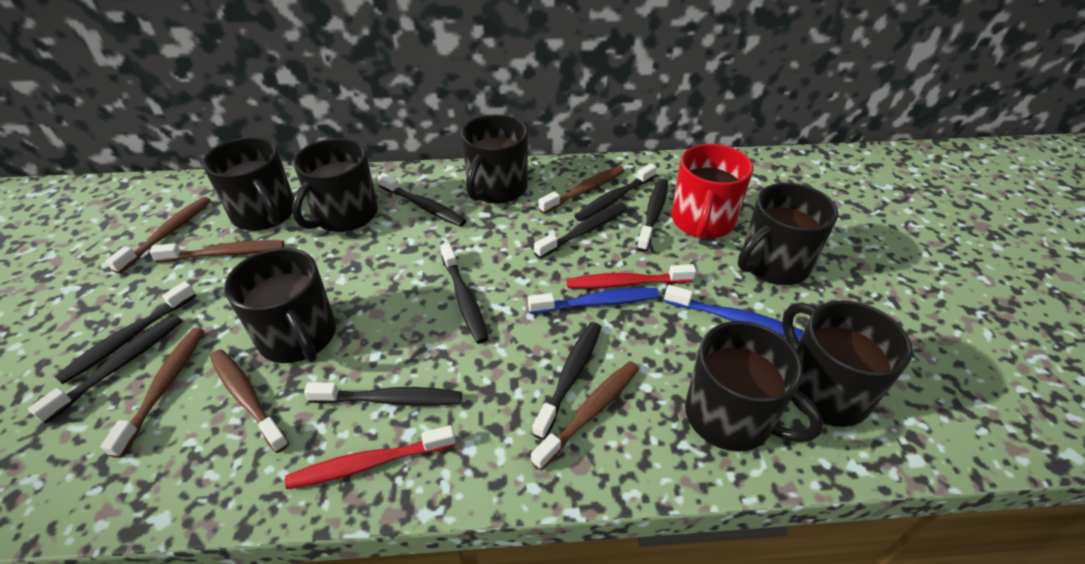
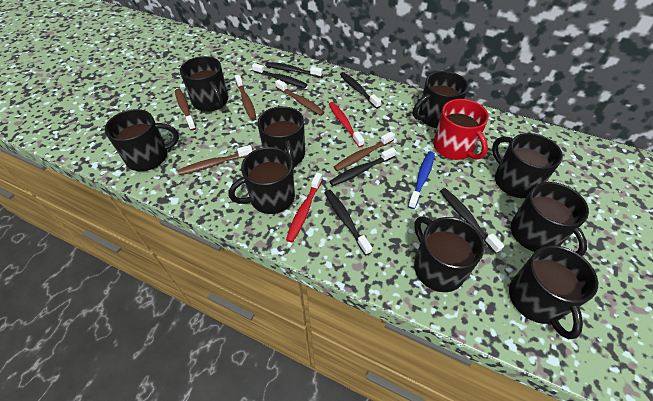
black mug: 7 -> 9
black toothbrush: 9 -> 6
blue toothbrush: 2 -> 1
brown toothbrush: 6 -> 5

